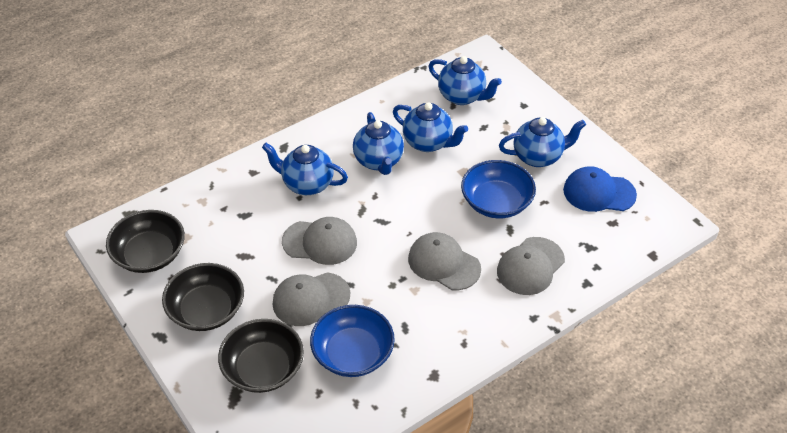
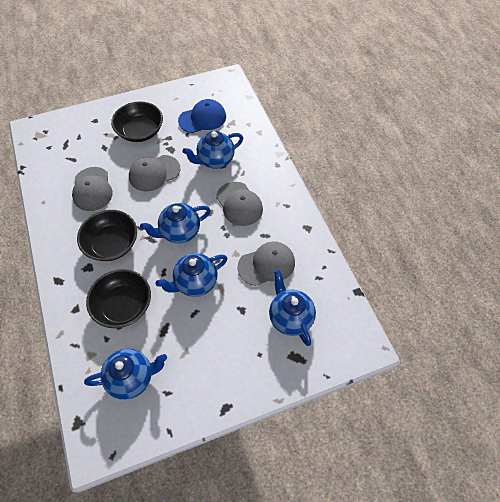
blue bowl: 2 -> 0

